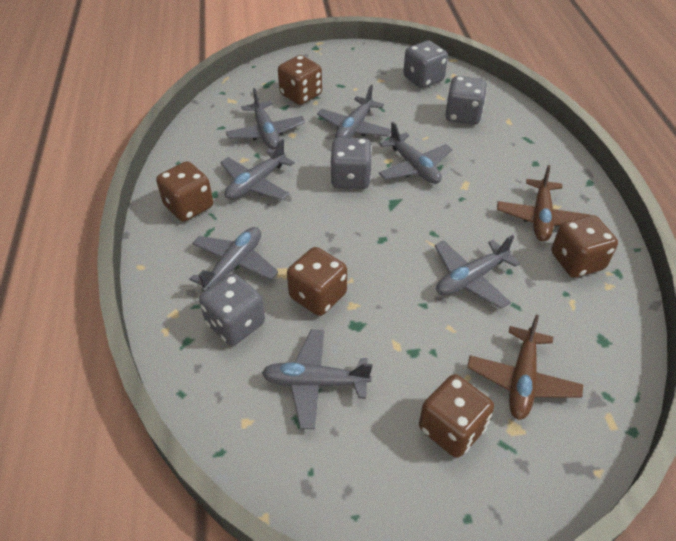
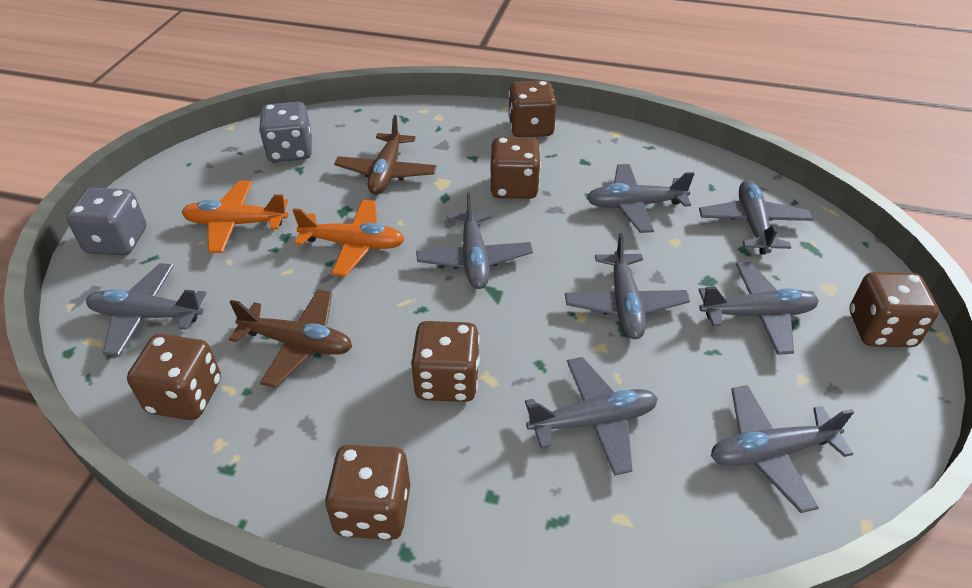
brown dice: 5 -> 6
grey dice: 4 -> 2
grey plane: 7 -> 8
orange plane: 0 -> 2

